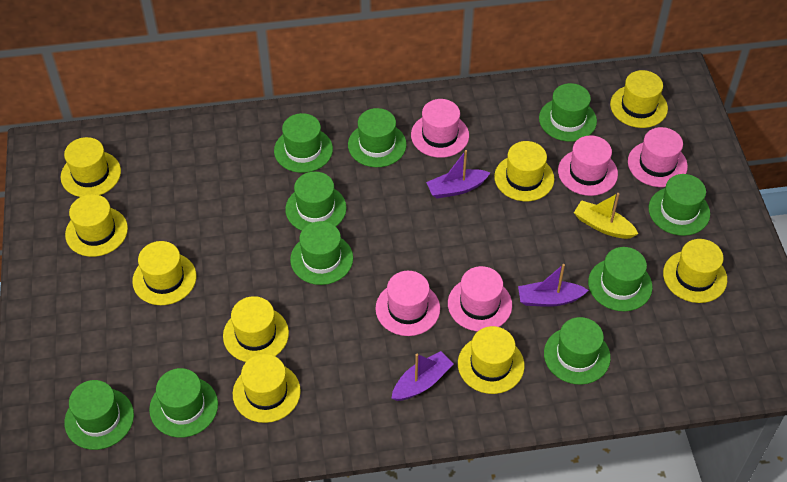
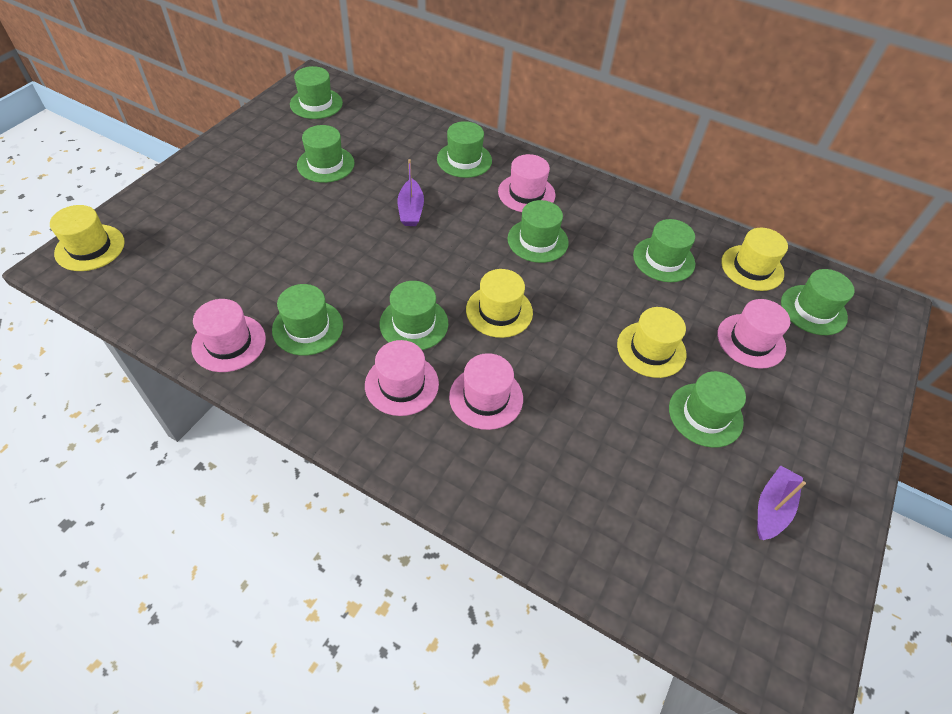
green hat: 10 -> 9
purple boat: 3 -> 2
yellow boat: 1 -> 0
yellow hat: 9 -> 4

